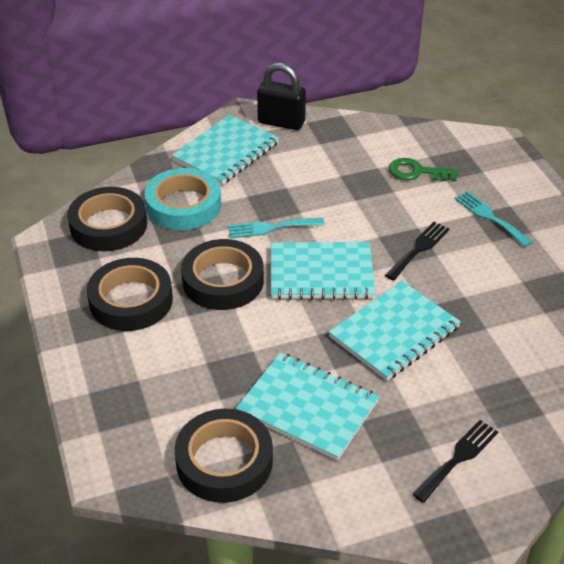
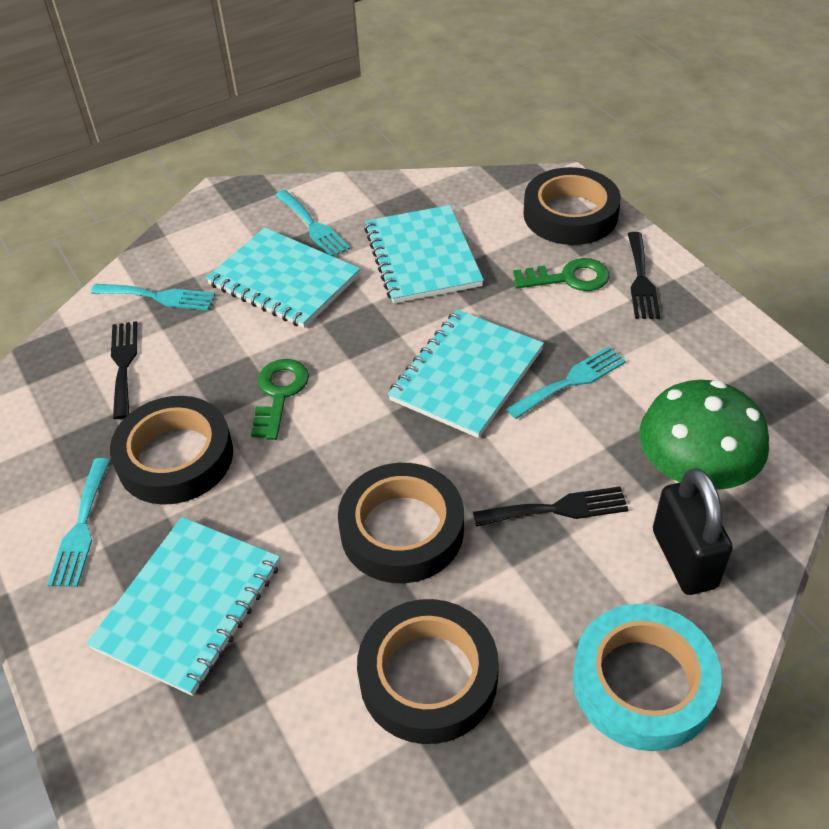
black fork: 2 -> 3
green key: 1 -> 2
green mushroom: 0 -> 1
turquoise fork: 2 -> 4

